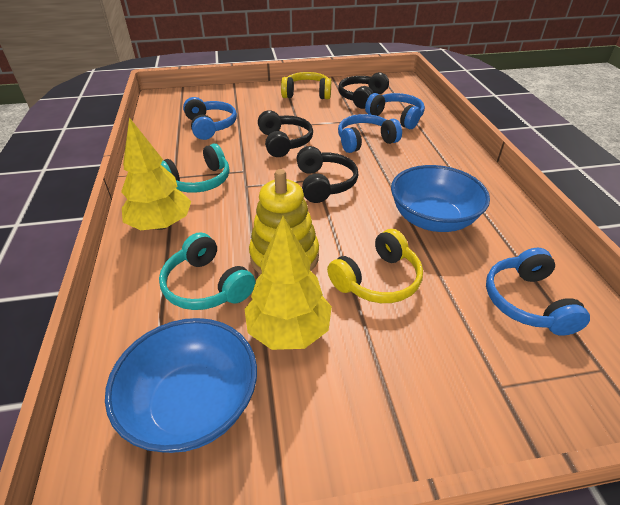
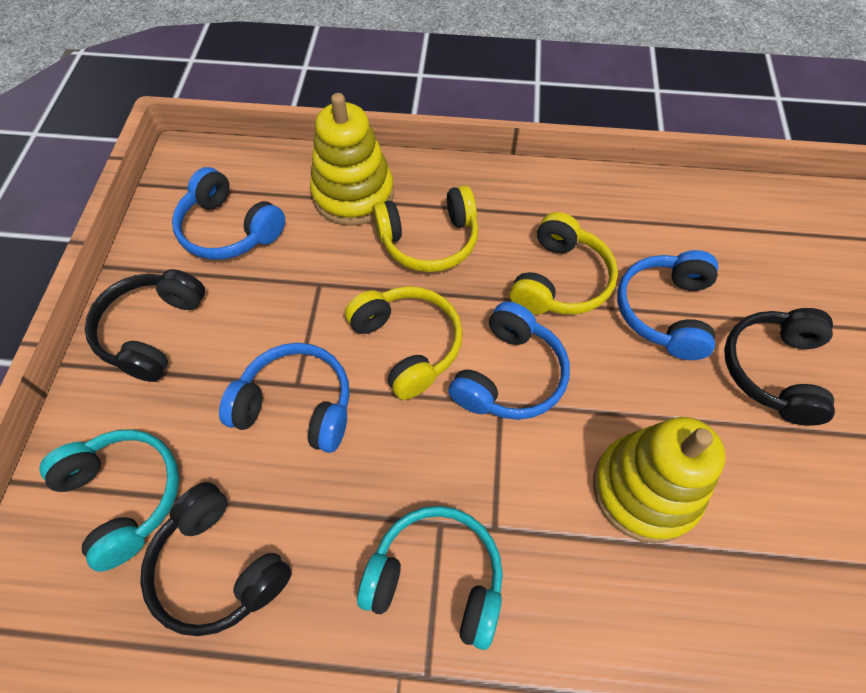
blue bowl: 2 -> 0
yellow headphones: 2 -> 3
yellow stacking toy: 1 -> 2
yellow tree: 2 -> 0

